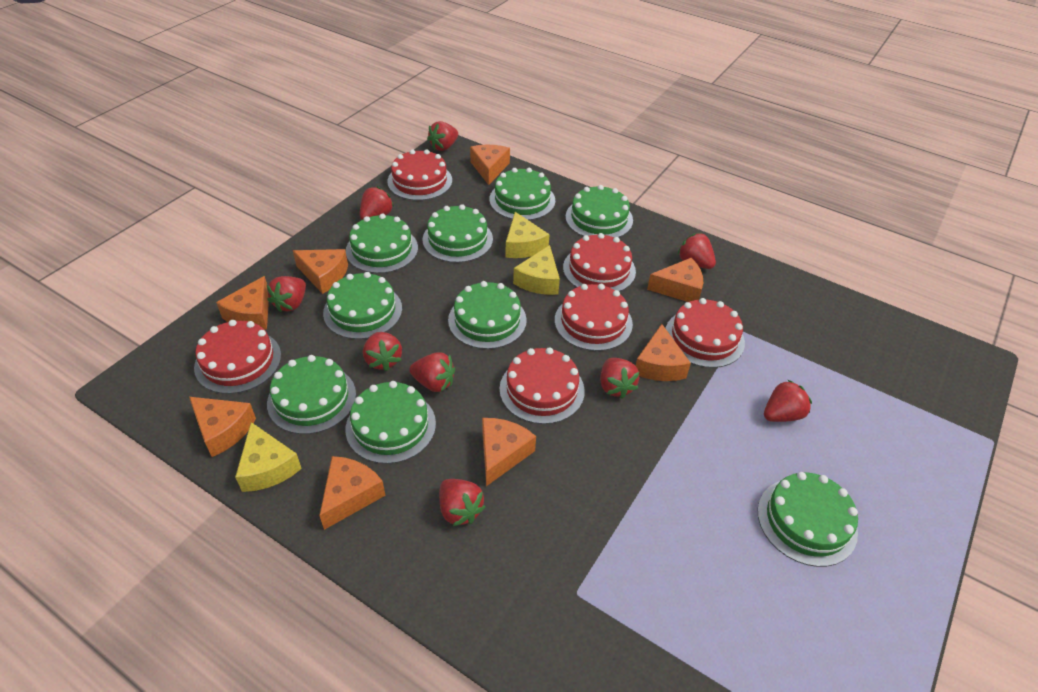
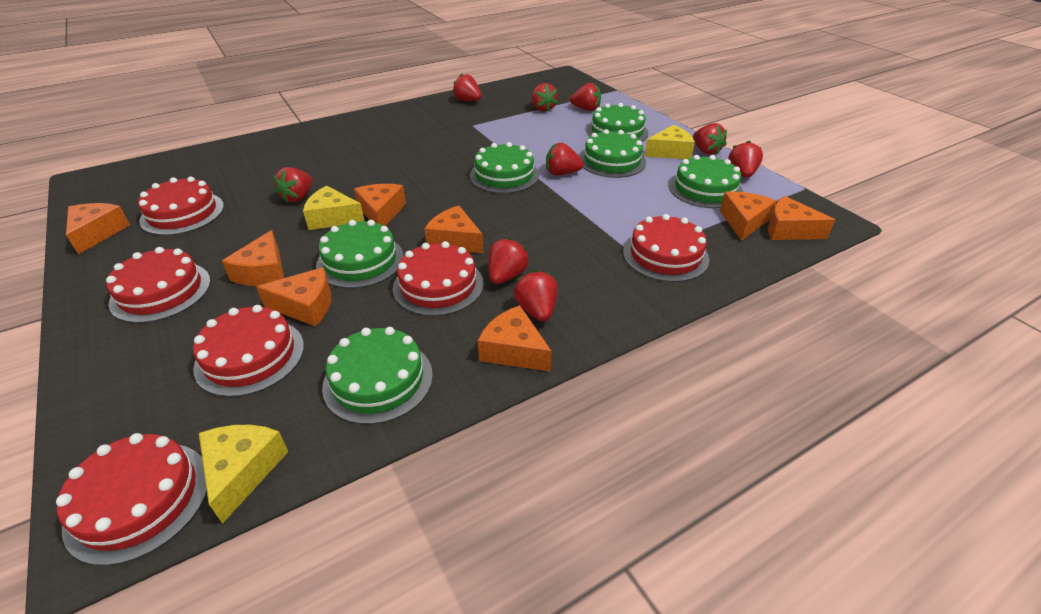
green cake: 9 -> 6

